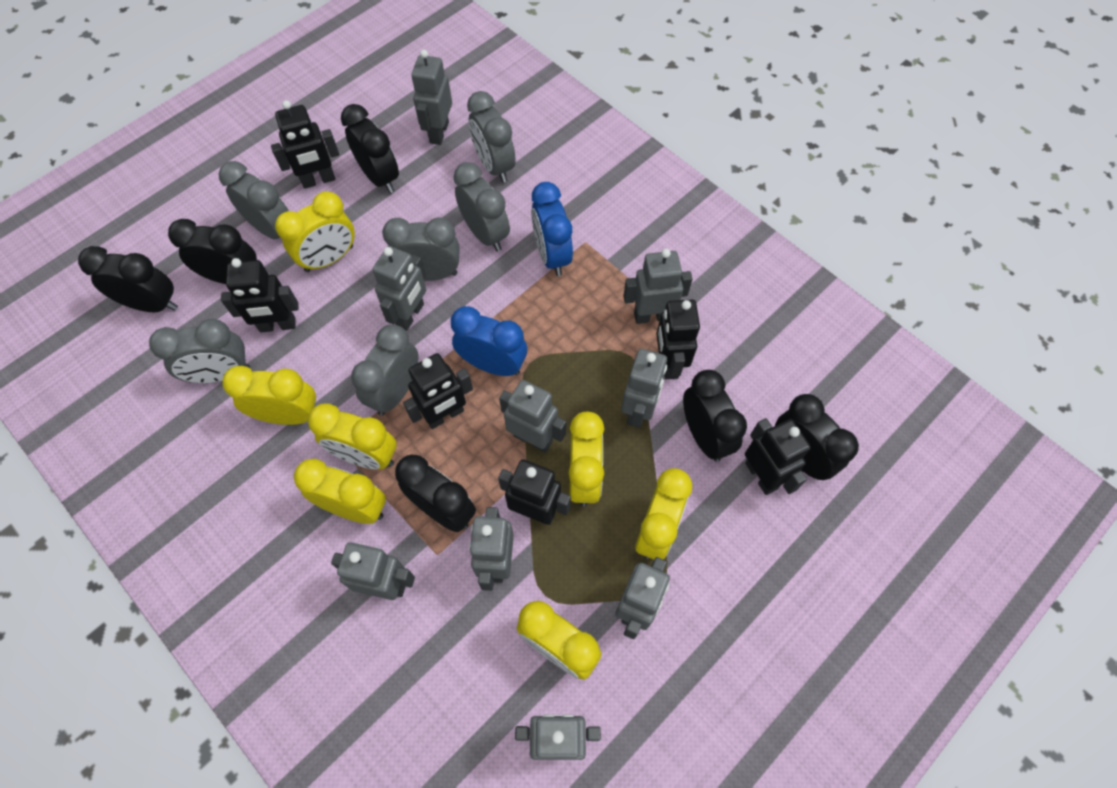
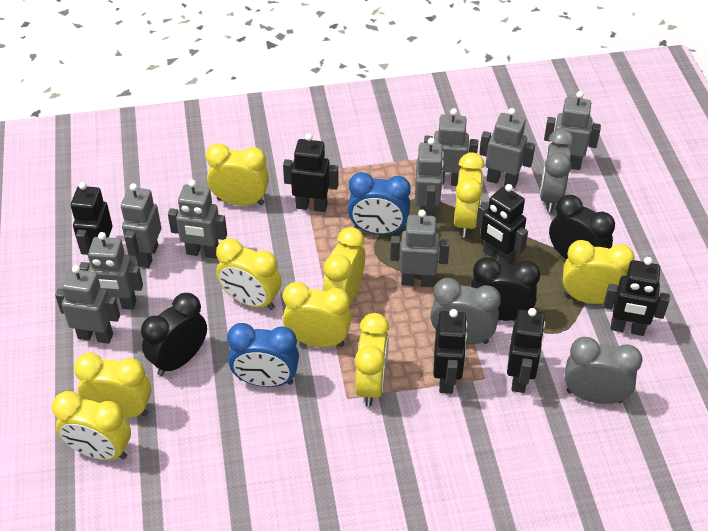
black clock: 6 -> 3
grey clock: 6 -> 3
yellow clock: 7 -> 9

